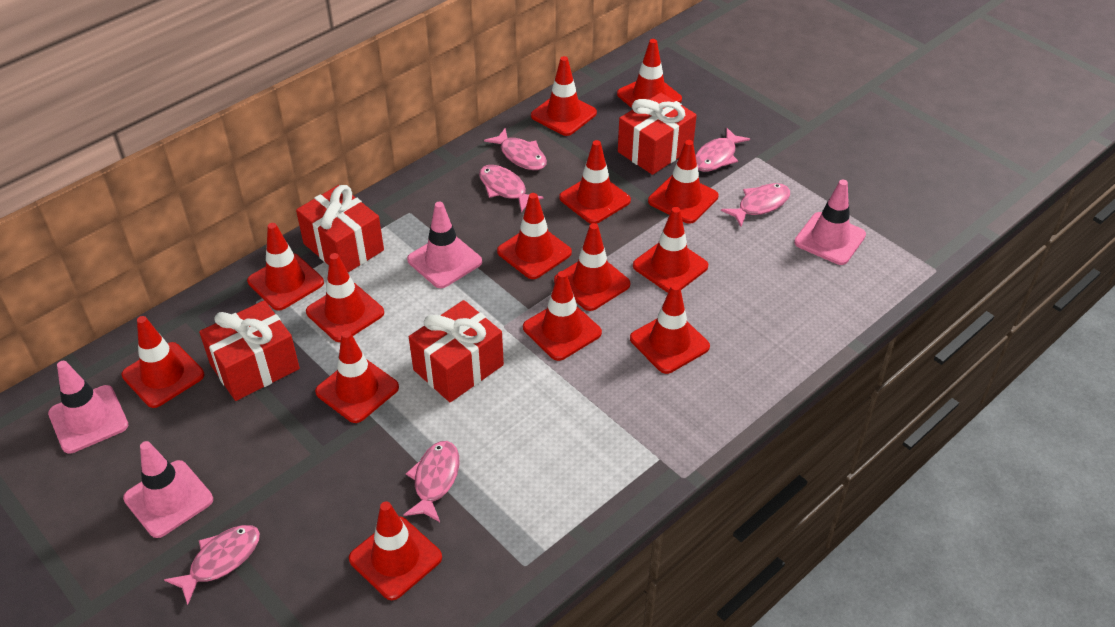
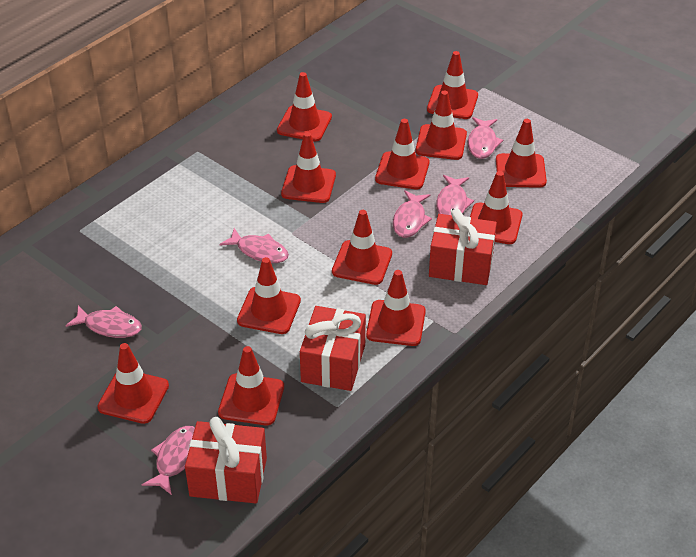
pink traffic cone: 4 -> 0
red gift: 4 -> 3
red traffic cone: 14 -> 12

